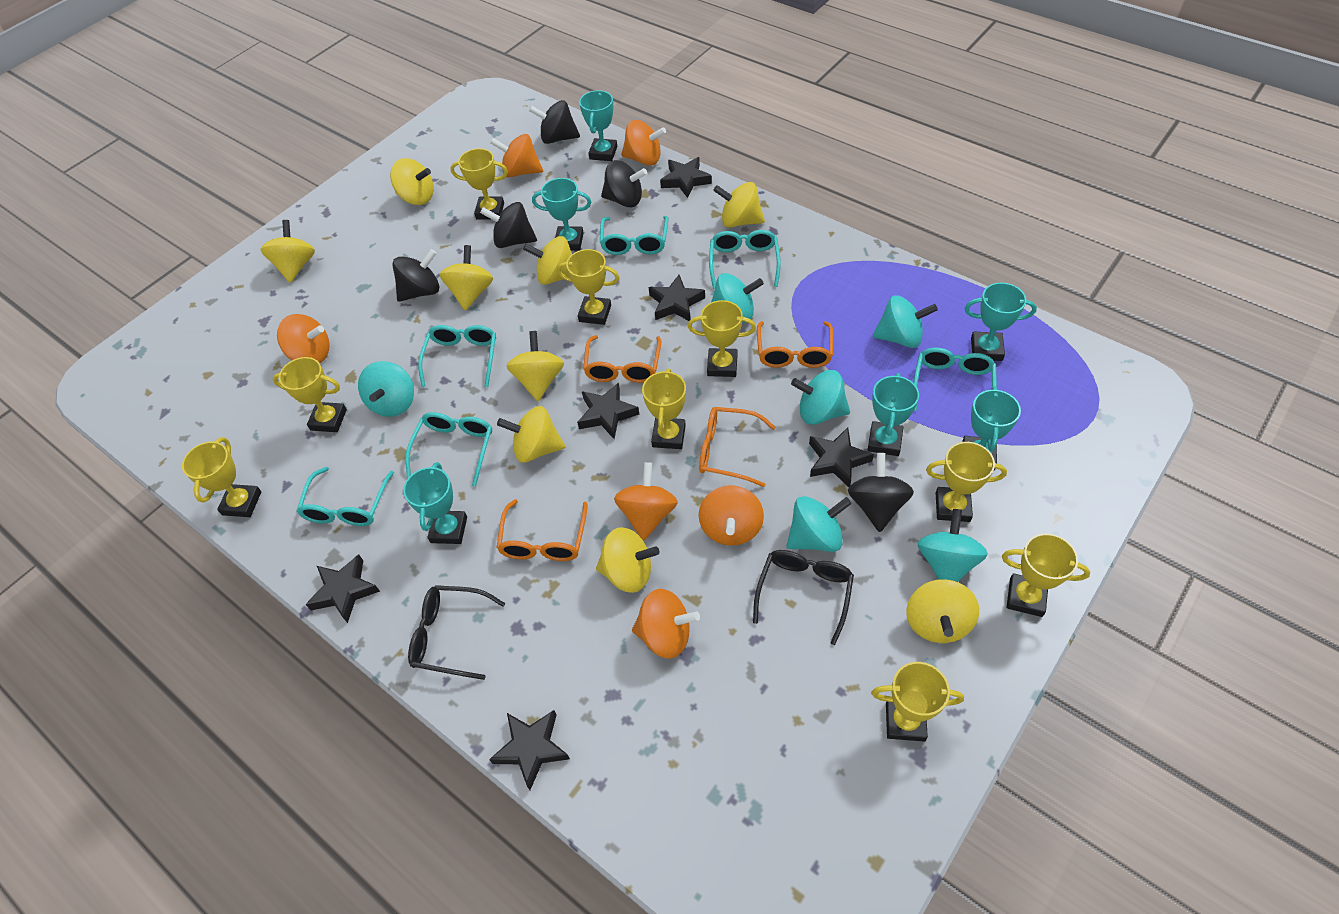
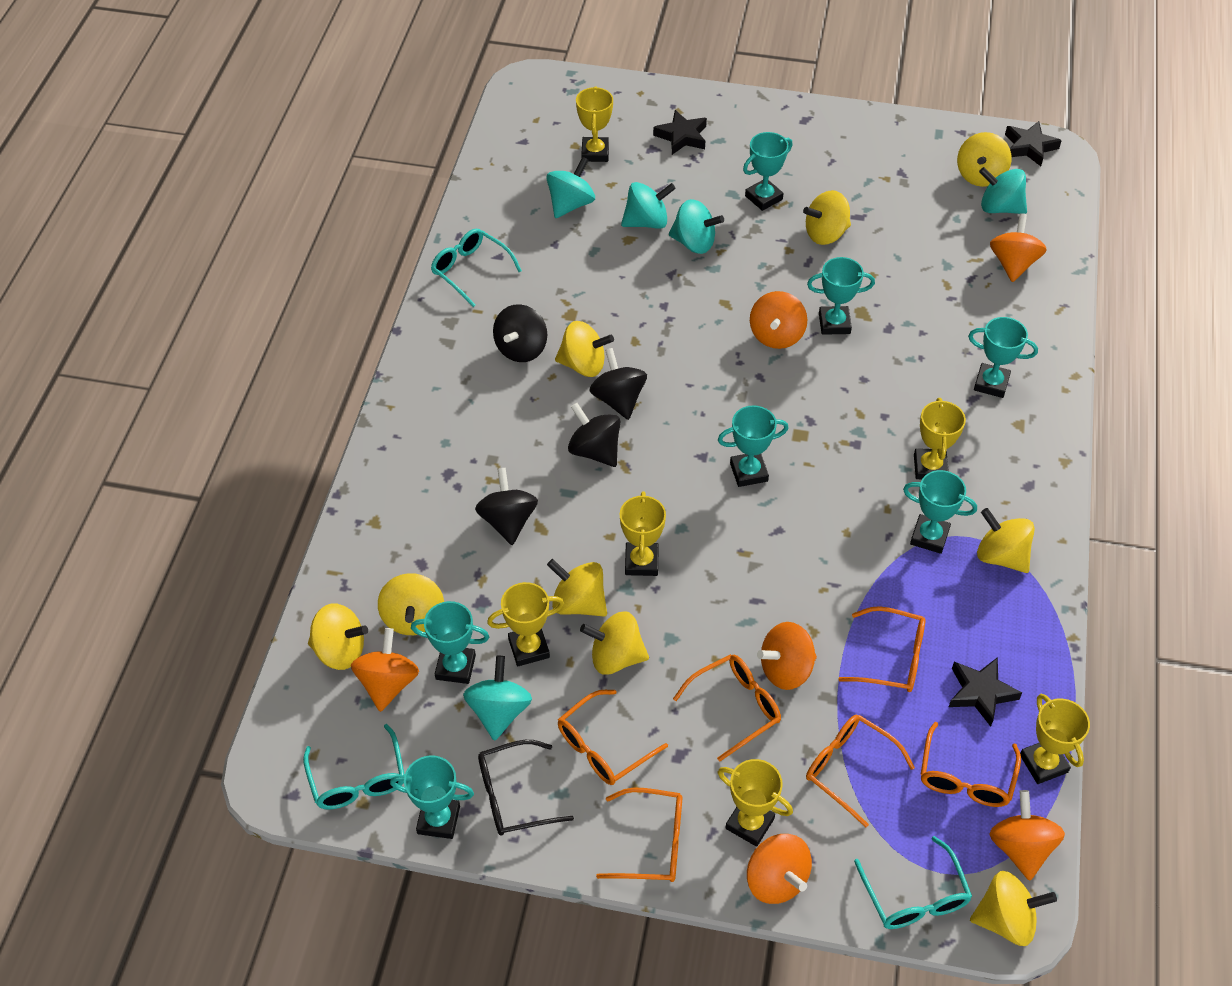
black glasses: 2 -> 1
black spinning top: 5 -> 4
black star: 6 -> 3
orange glasses: 4 -> 6
turquoise glasses: 6 -> 3
turquoise spinning top: 6 -> 5
turquoise trophy: 6 -> 7
yellow trophy: 9 -> 6

